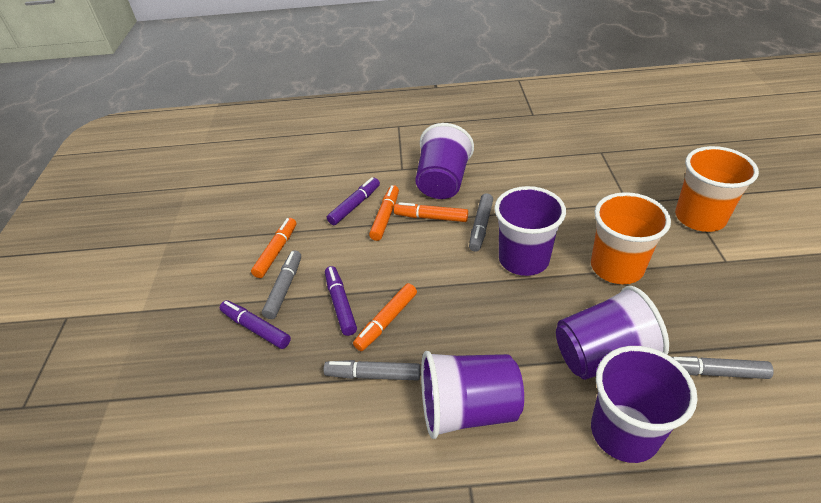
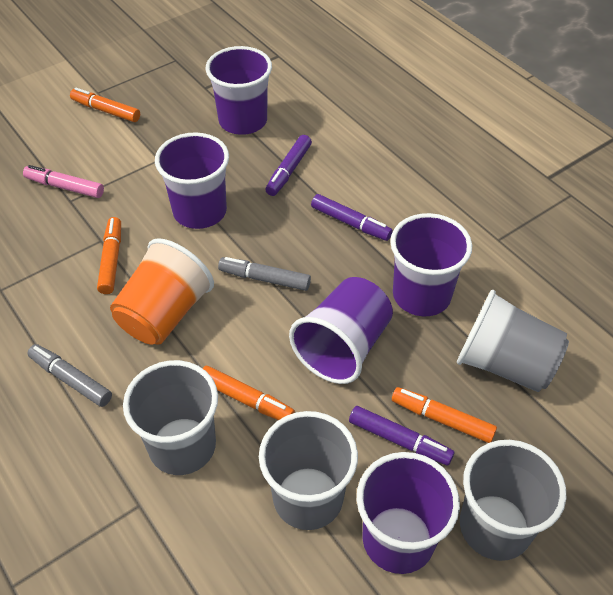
grey cup: 0 -> 4
grey marker: 4 -> 2
orange cup: 2 -> 1
pink marker: 0 -> 1

